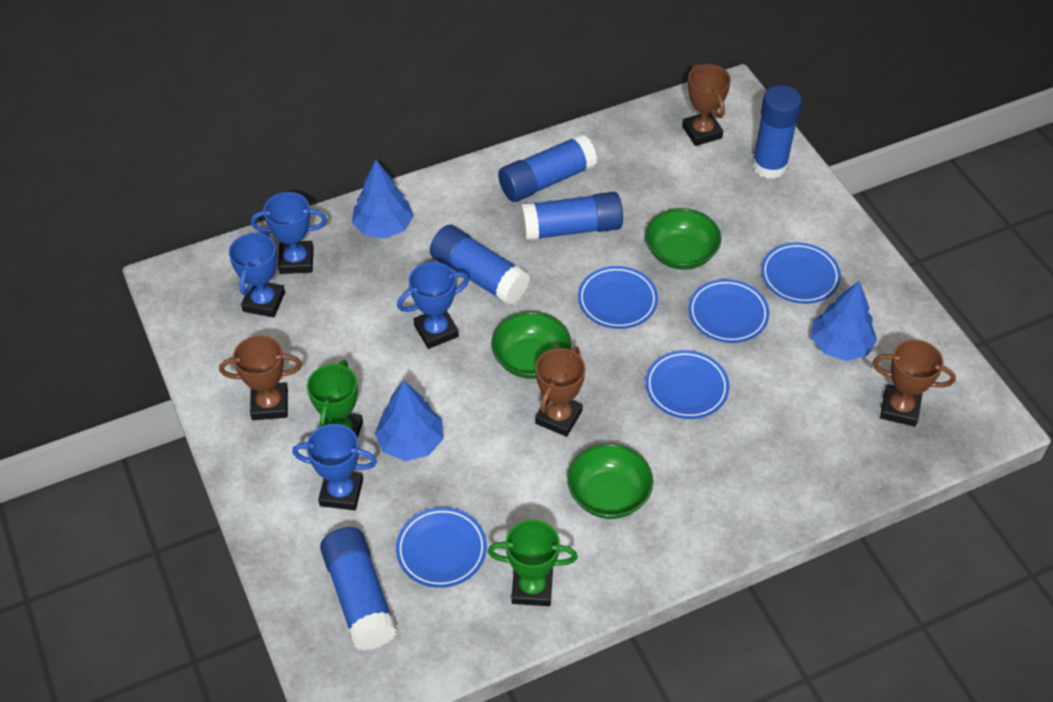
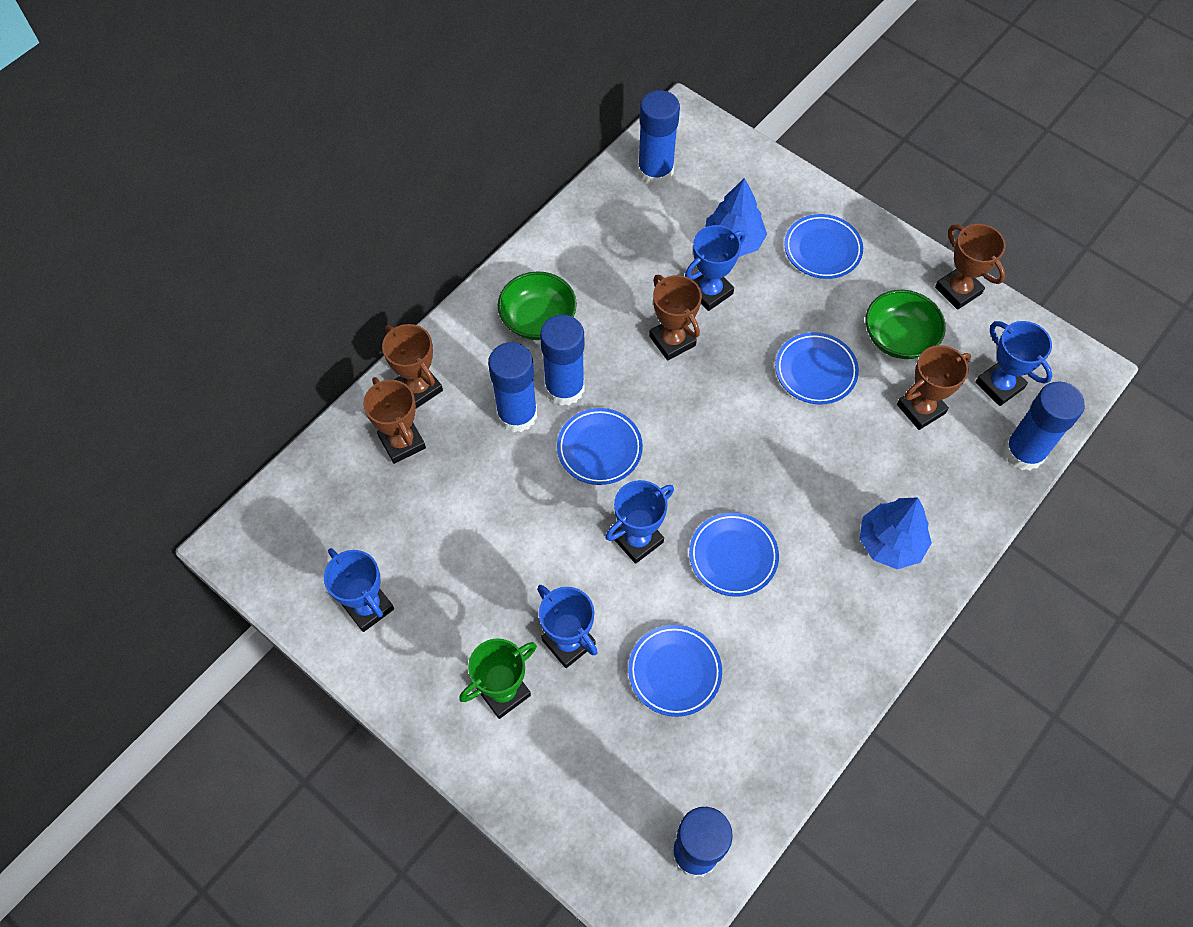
blue tree: 3 -> 2
blue trophy: 4 -> 5
brown trophy: 4 -> 5
green bowl: 3 -> 2
green trophy: 2 -> 1

